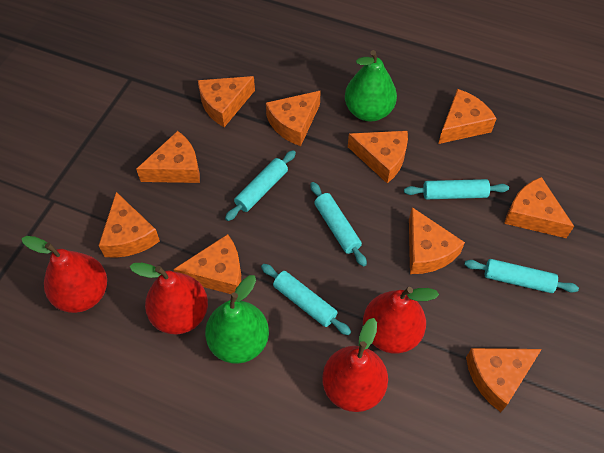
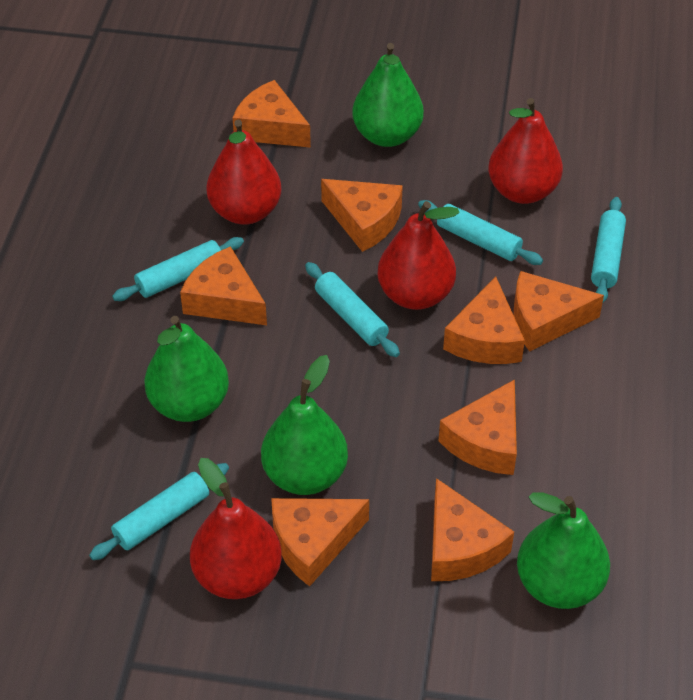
green pear: 2 -> 4
orange cheese: 10 -> 8

